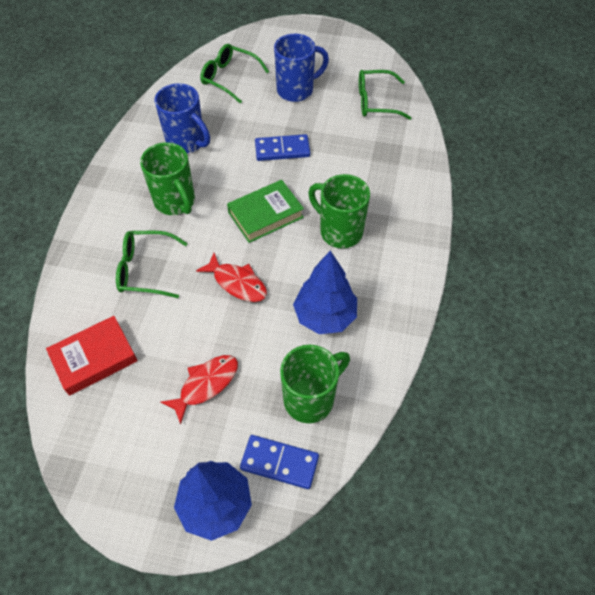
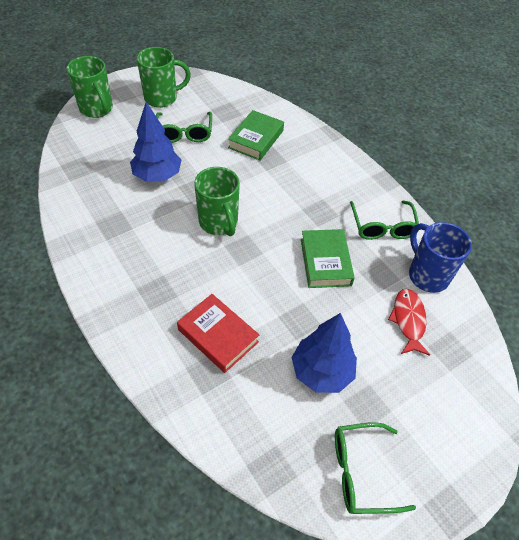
blue domino: 2 -> 0
blue mug: 2 -> 1
green book: 1 -> 2
red fish: 2 -> 1

